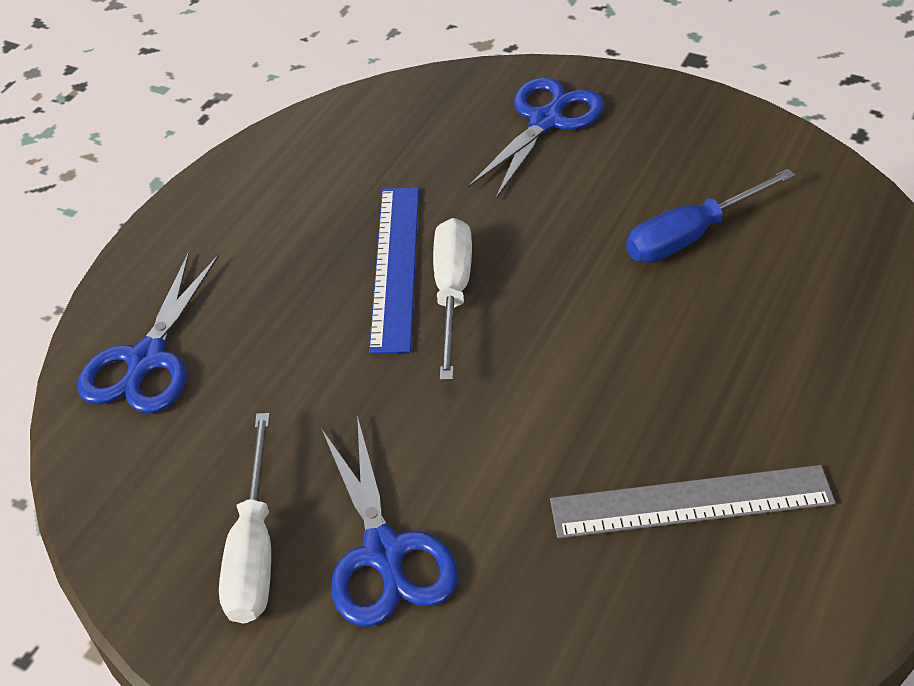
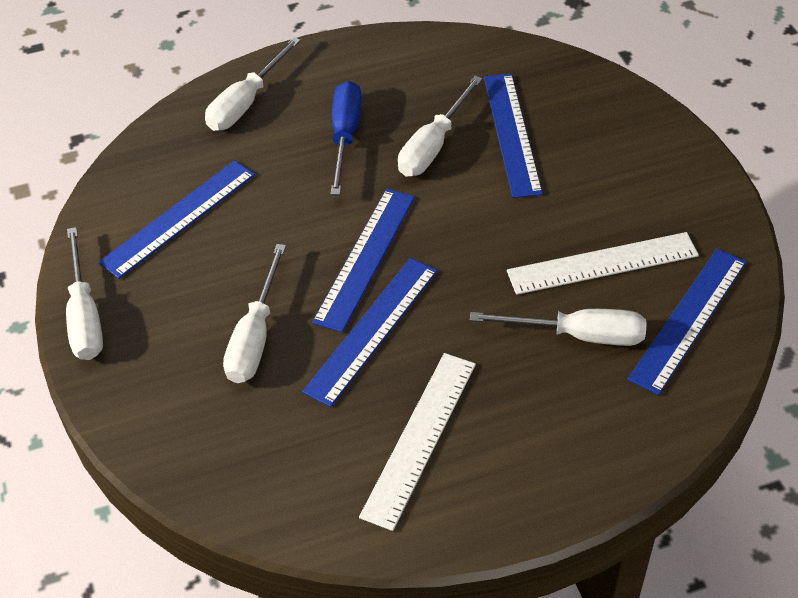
blue ruler: 1 -> 5
blue scissors: 3 -> 0
grey ruler: 1 -> 0
white ruler: 0 -> 2
white screwdriver: 2 -> 5

